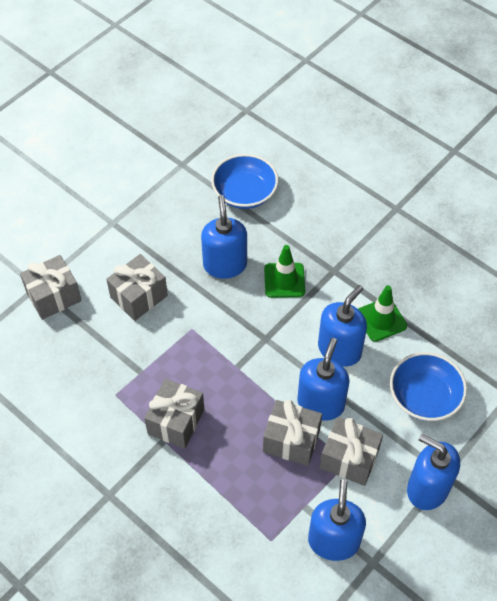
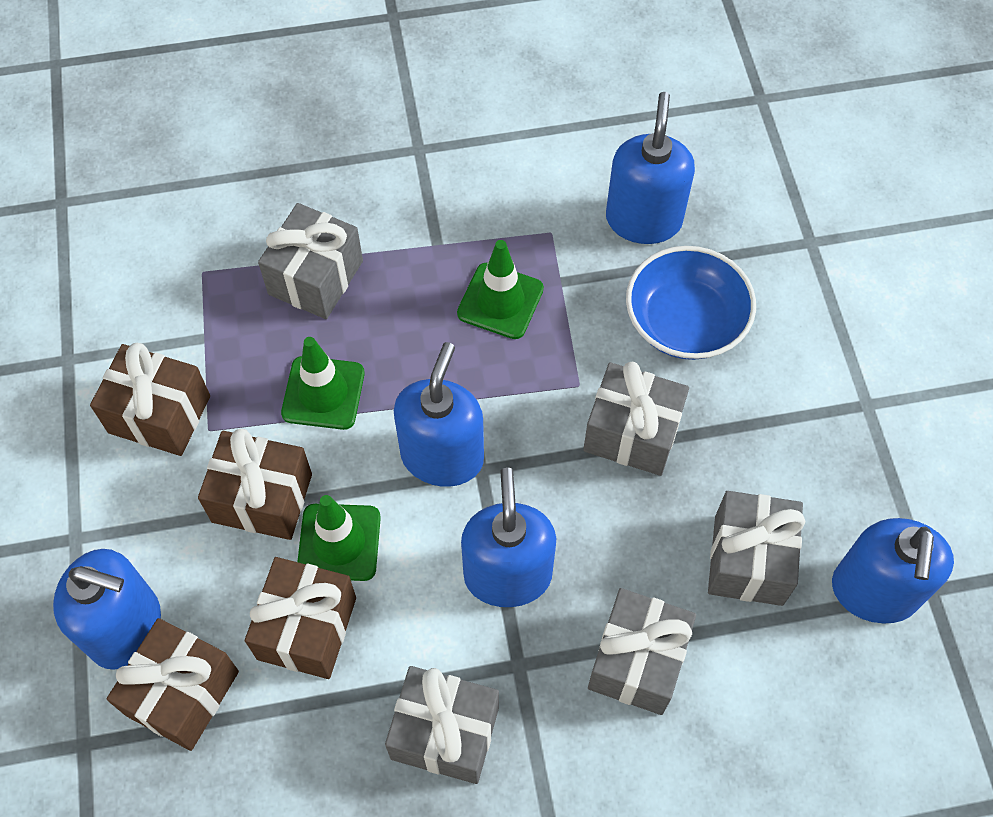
blue bowl: 2 -> 1
brown gift: 0 -> 4
green traffic cone: 2 -> 3

